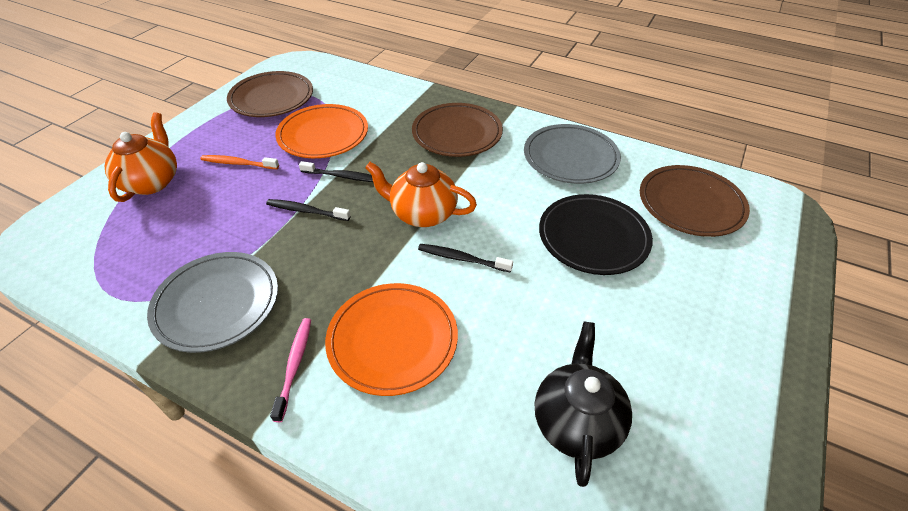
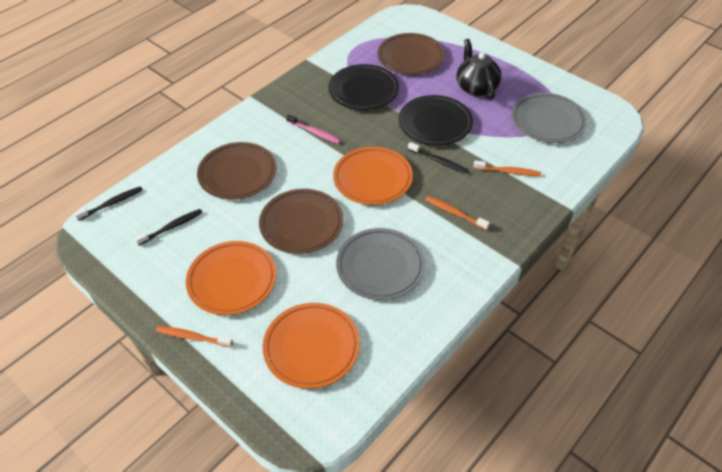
black plate: 1 -> 2
orange plate: 2 -> 3
orange teapot: 2 -> 0
orange toothbrush: 1 -> 3

